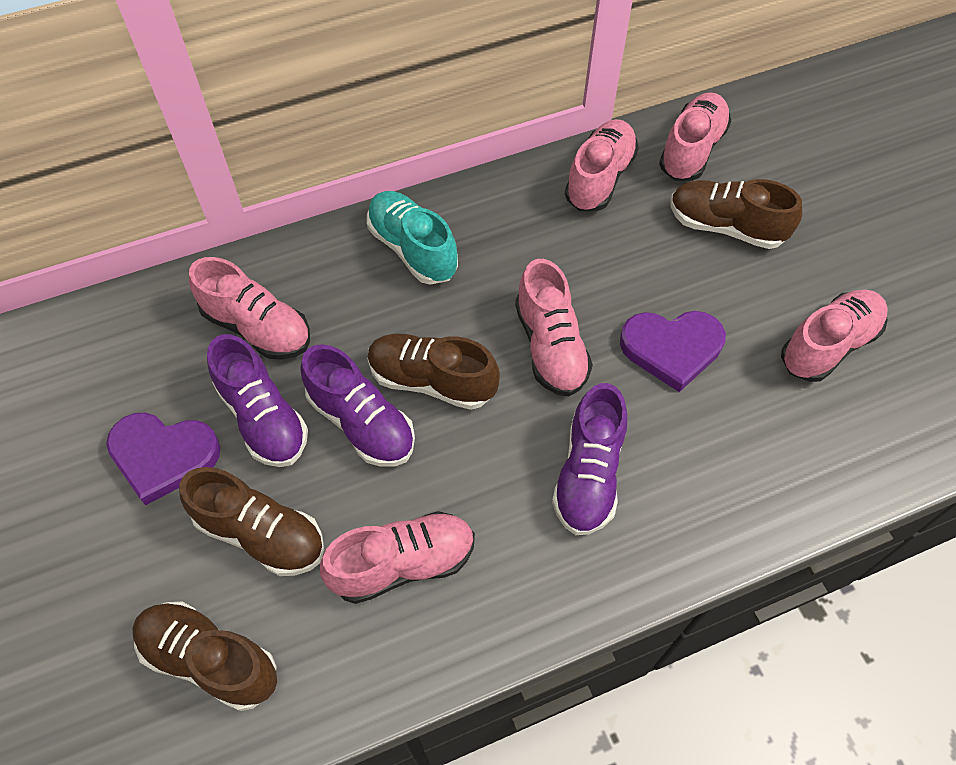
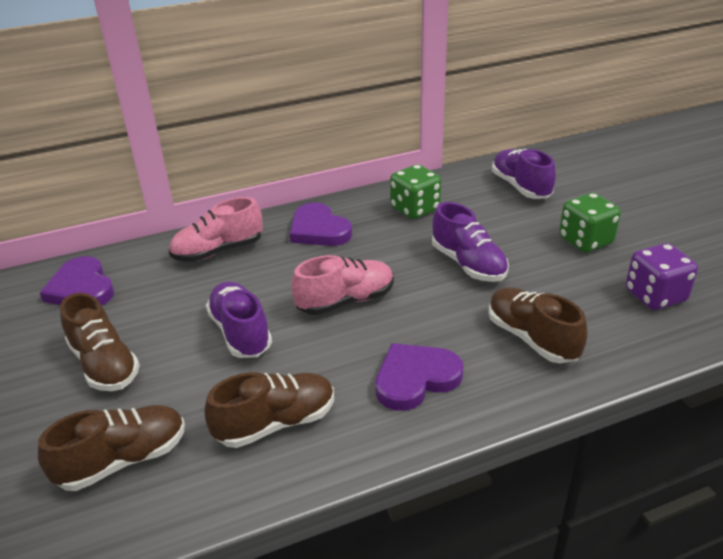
green dice: 0 -> 2
pink shoe: 6 -> 2
purple dice: 0 -> 1
purple heart: 2 -> 3
turquoise shoe: 1 -> 0

